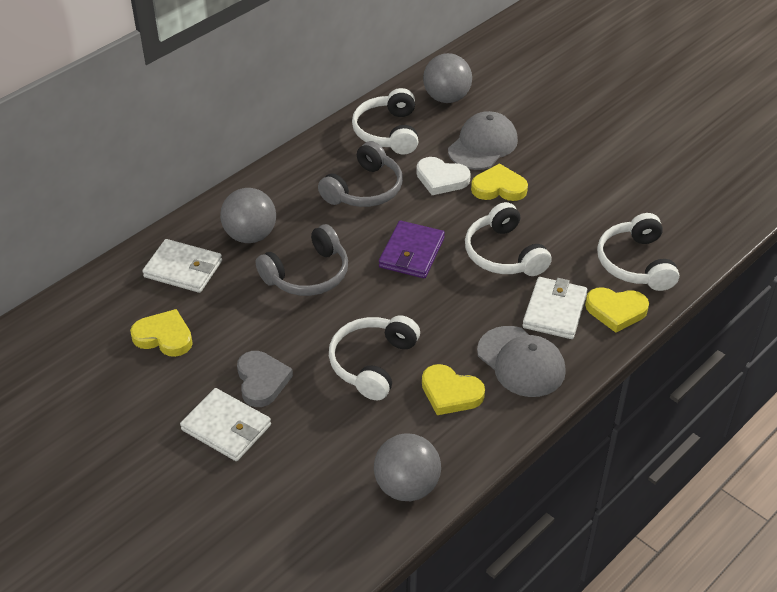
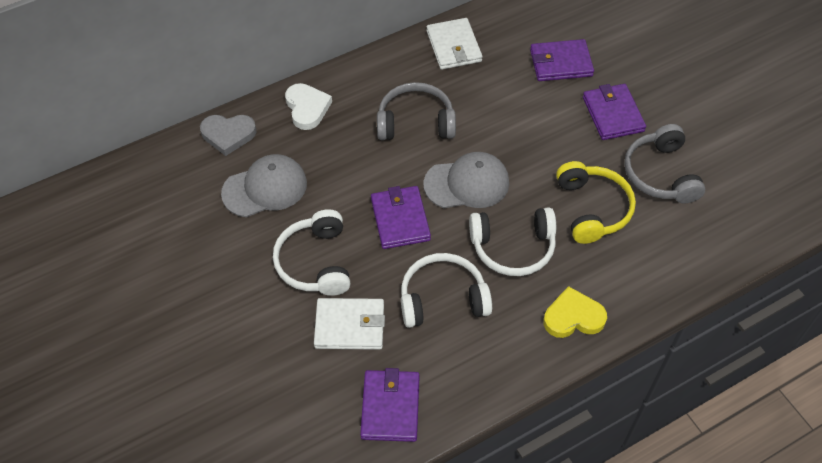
grey ball: 3 -> 0
purple wallet: 1 -> 4
white headphones: 4 -> 3
white wallet: 3 -> 2
yellow headphones: 0 -> 1
yellow heart: 4 -> 1

